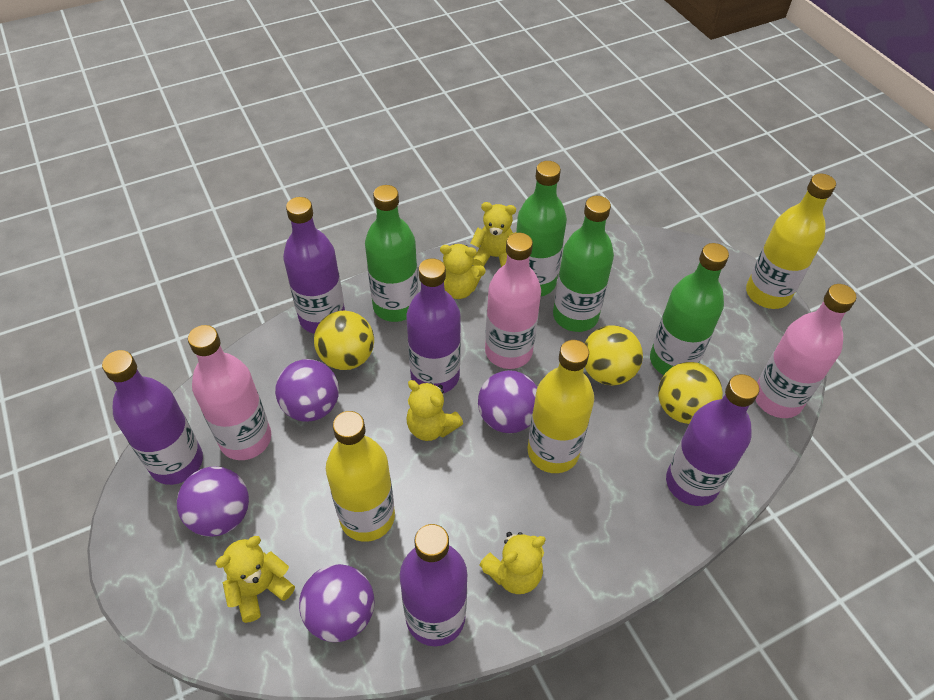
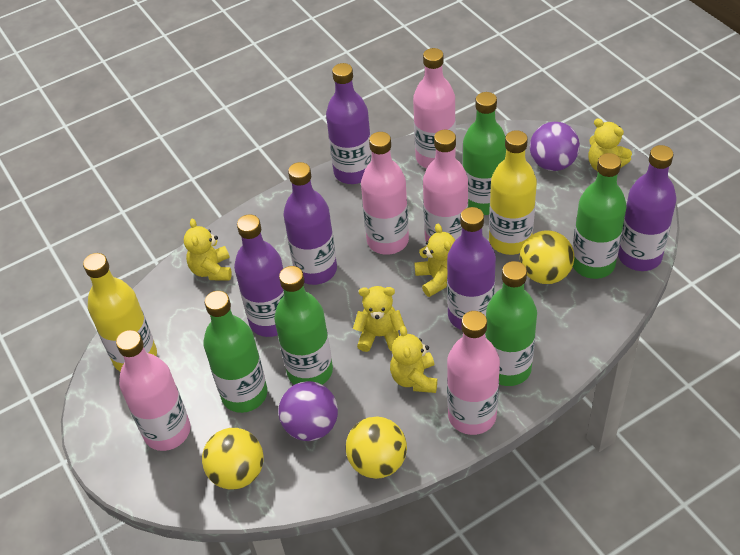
green bottle: 4 -> 5
pink bottle: 3 -> 5
purple ball: 4 -> 2
yellow bottle: 3 -> 2

